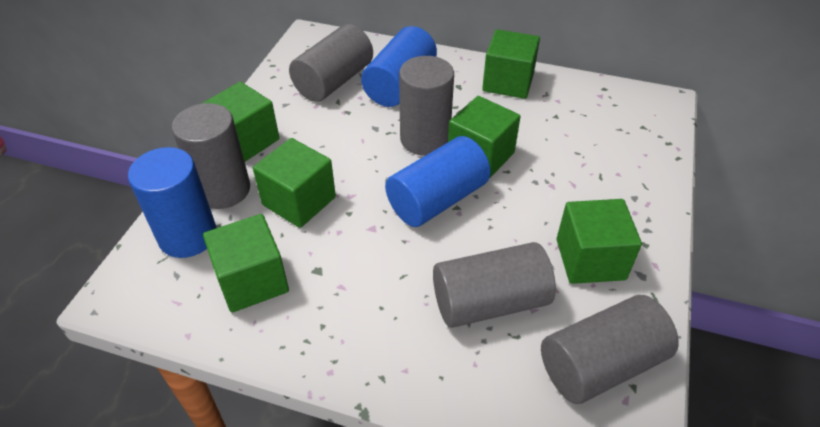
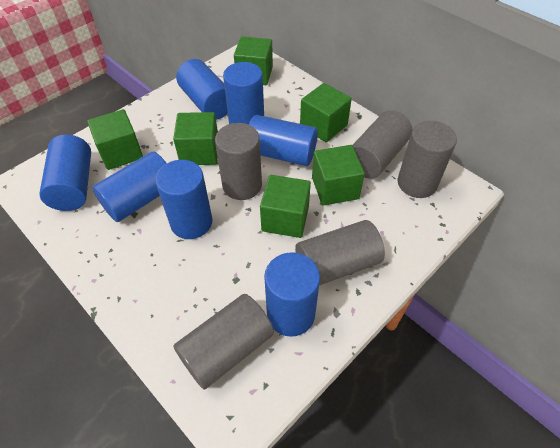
blue cylinder: 3 -> 7

